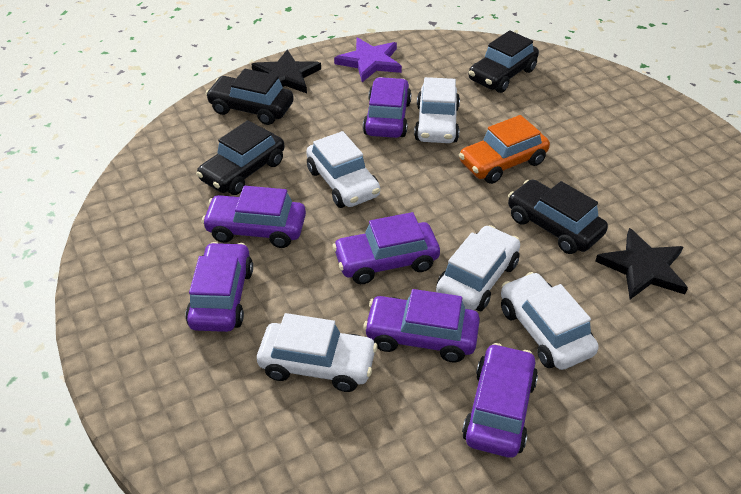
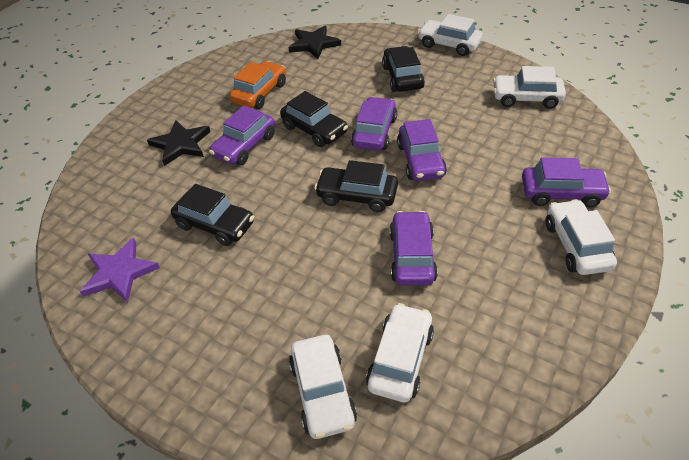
purple car: 6 -> 5

